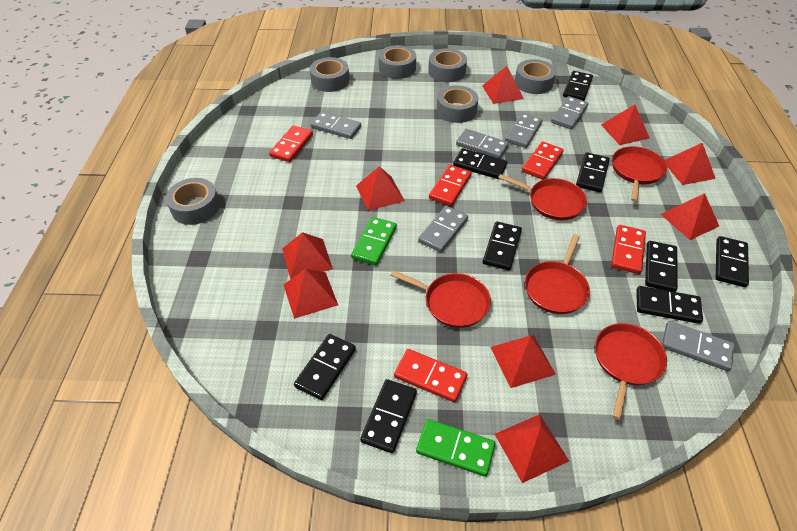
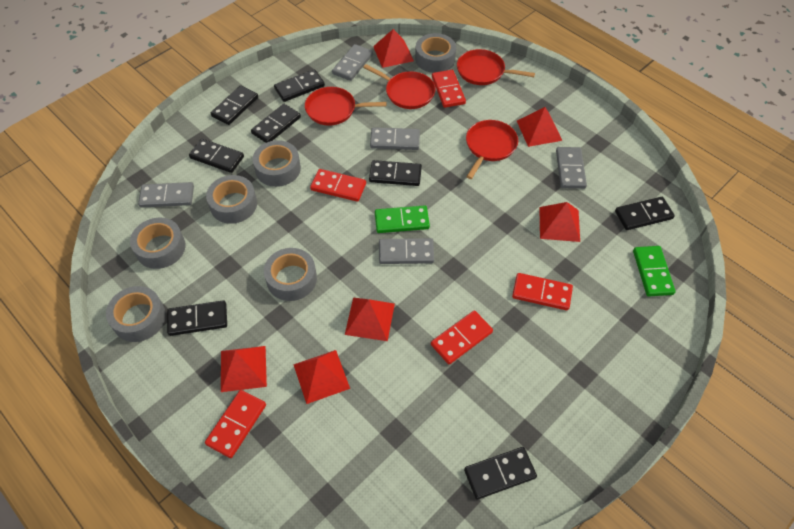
black domino: 9 -> 8
grey domino: 6 -> 5
red pan: 5 -> 4
red pyramid: 9 -> 6

